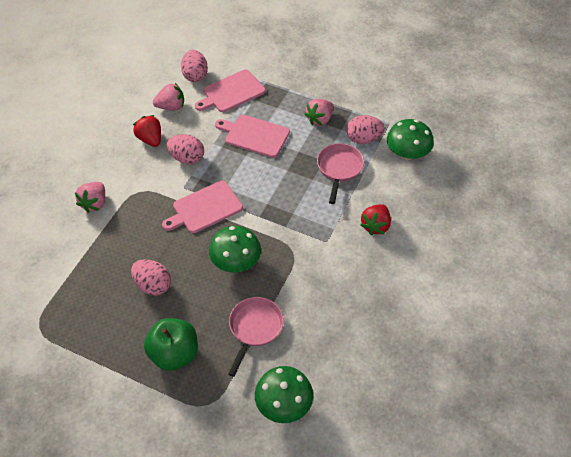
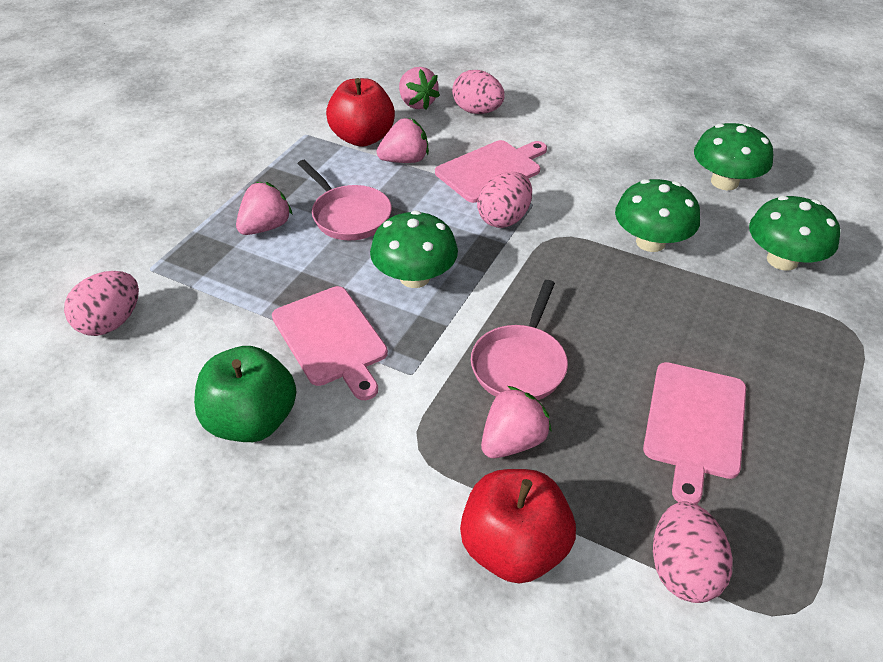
green mushroom: 3 -> 4
pink strawberry: 3 -> 4
red apple: 0 -> 2
red strawberry: 2 -> 0

